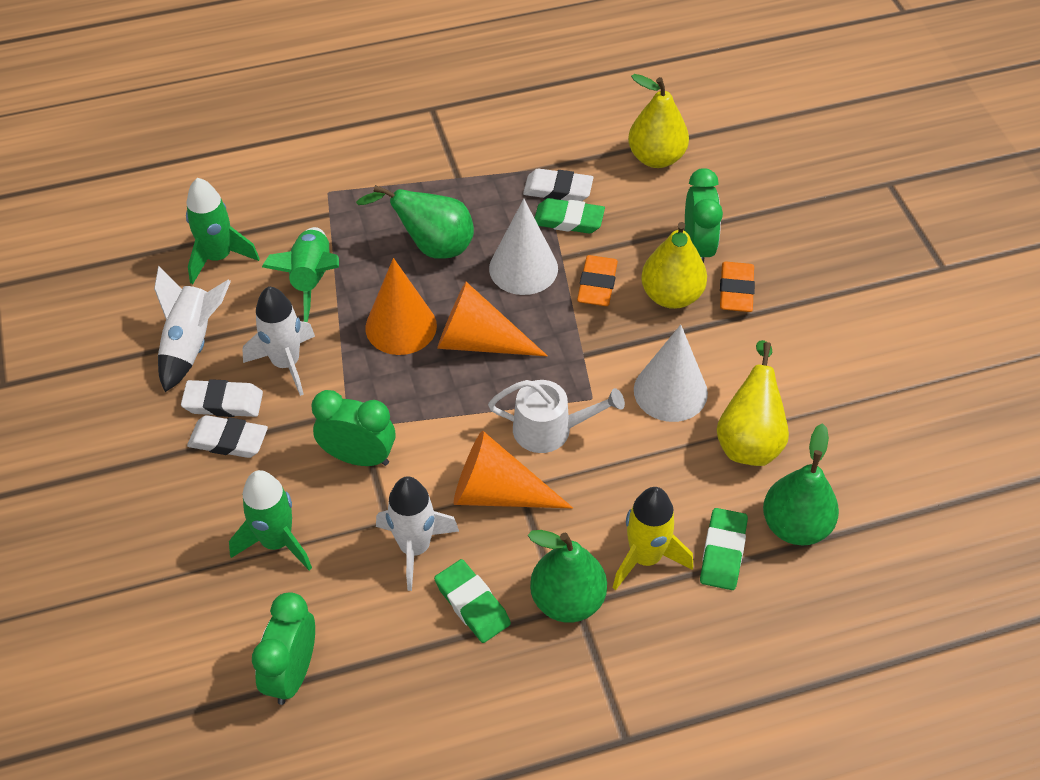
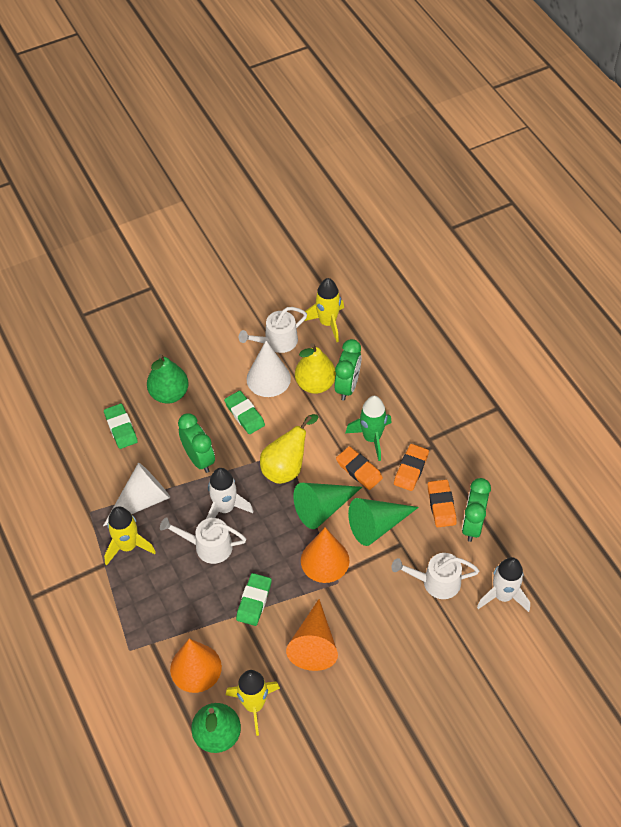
green cone: 0 -> 2
green pear: 3 -> 2
green rocket: 3 -> 1
orange eraser: 2 -> 3
white eraser: 3 -> 0
white rocket: 3 -> 2
white watering can: 1 -> 3
yellow pear: 3 -> 2
yellow rocket: 1 -> 3

